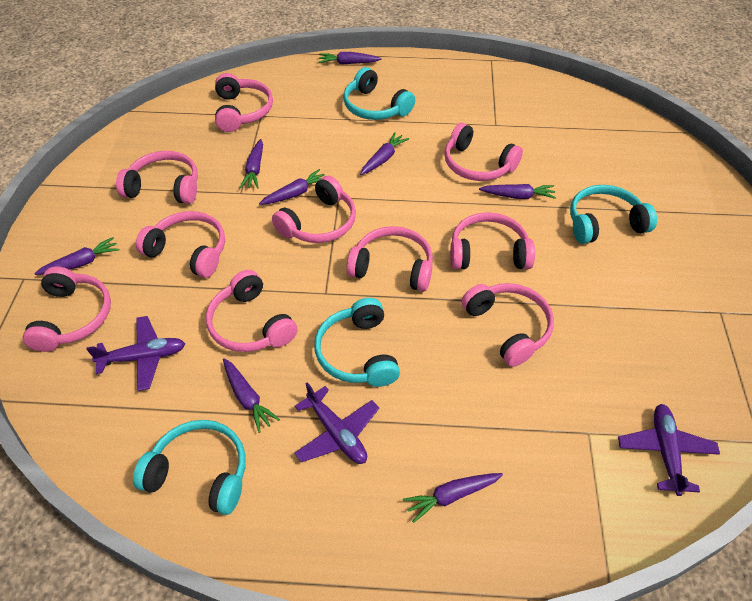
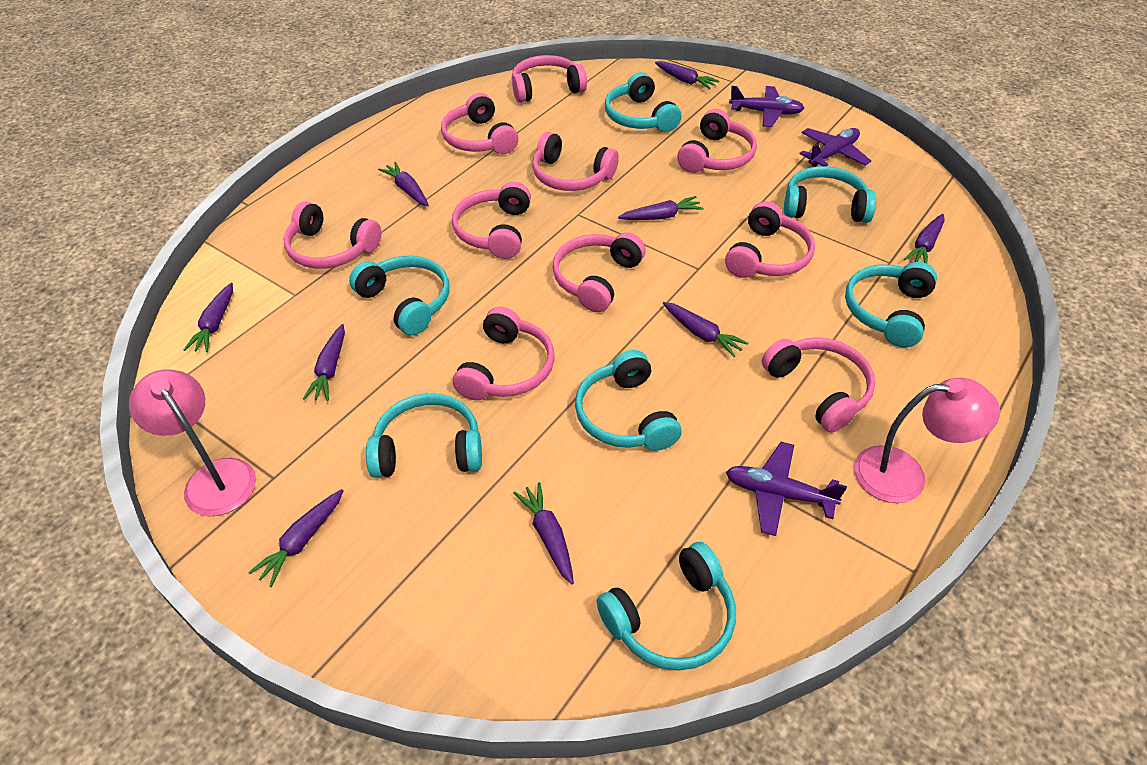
pink lamp: 0 -> 2
purple carrot: 8 -> 9
turquoise headphones: 4 -> 7

